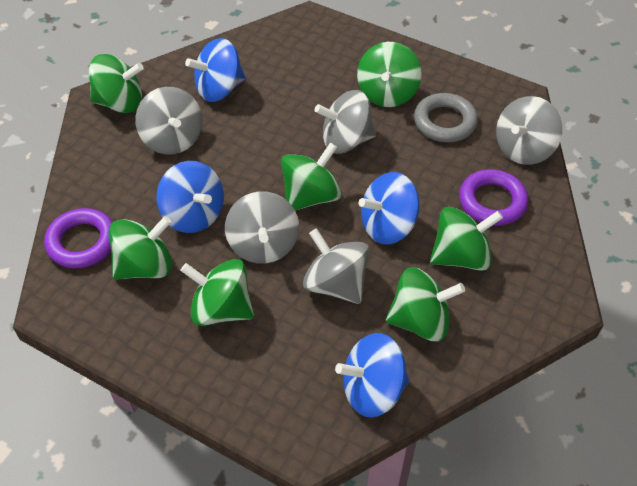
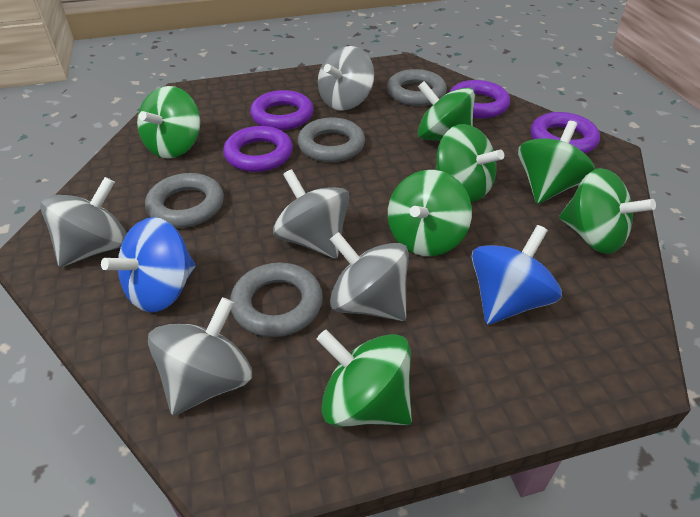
blue spinning top: 4 -> 2
grey ring: 1 -> 4
purple ring: 2 -> 4

